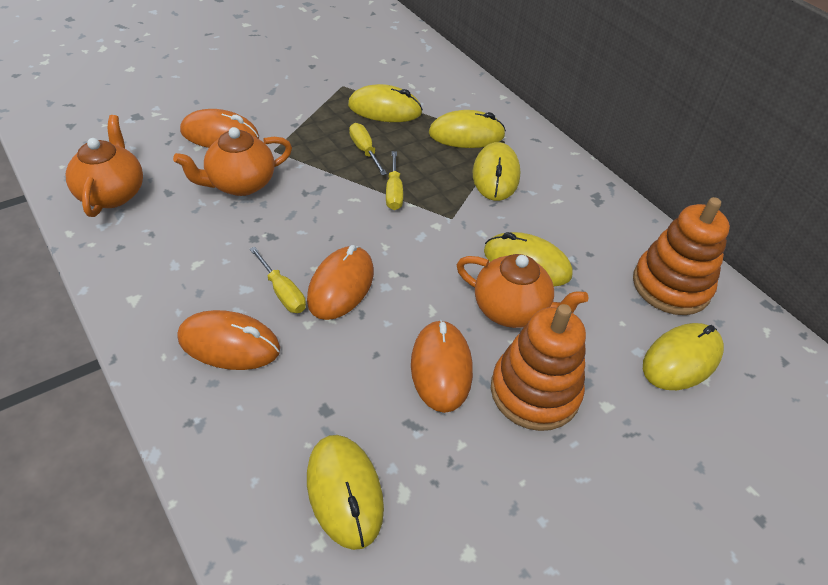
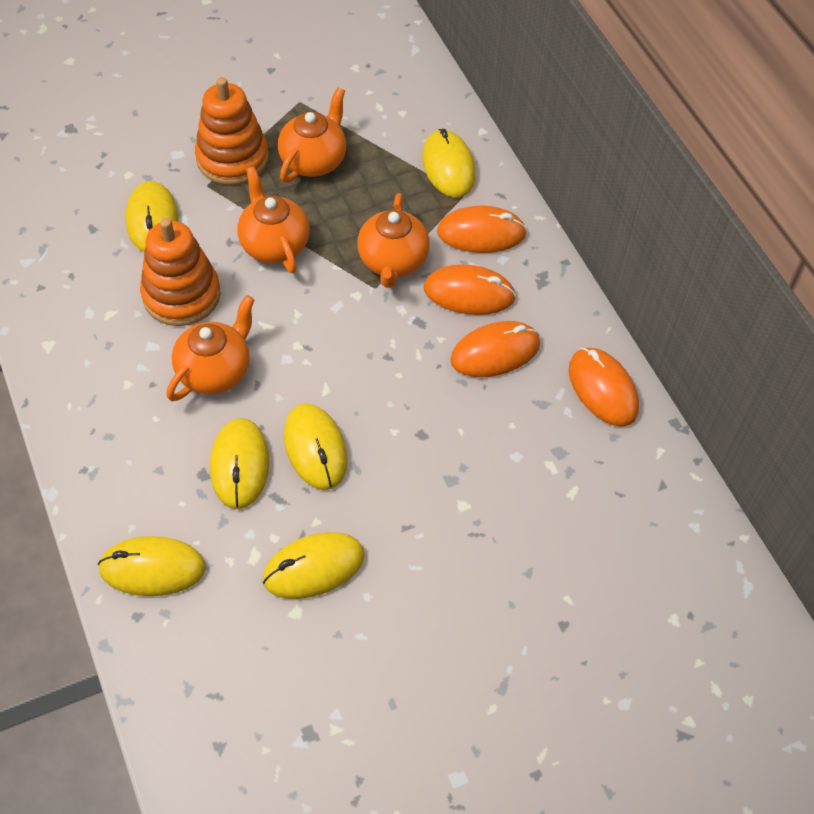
orange teapot: 3 -> 4
yellow screwdriver: 3 -> 0

